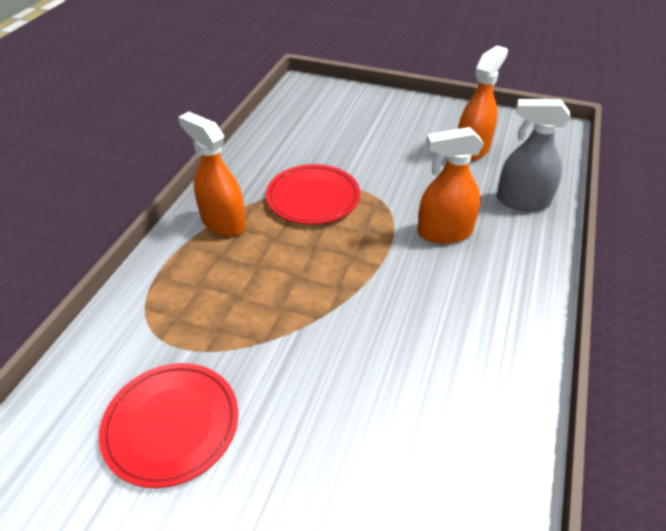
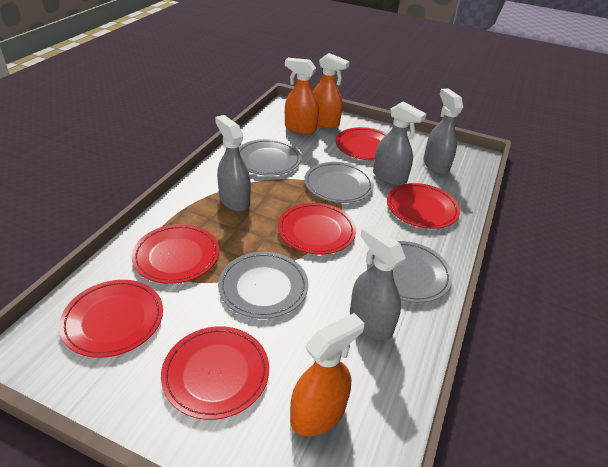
grey plate: 0 -> 4
grey spray bottle: 1 -> 4
red plate: 2 -> 6

